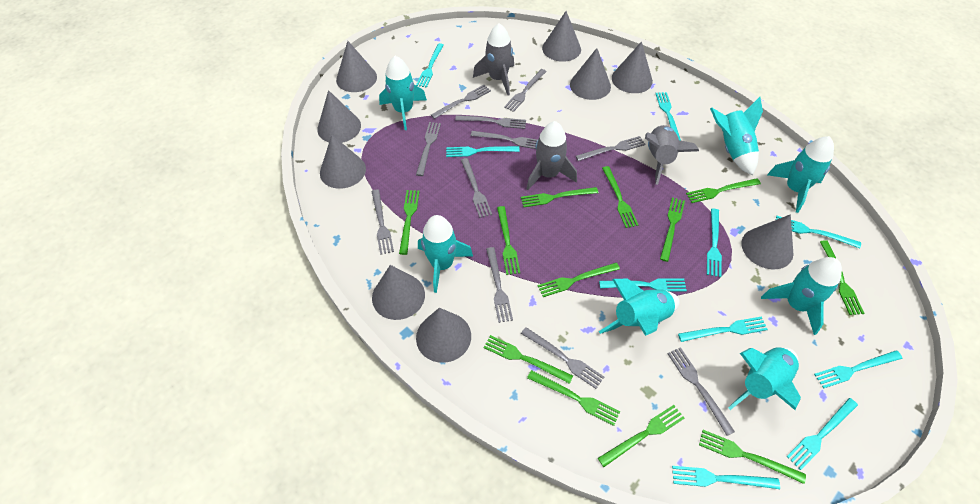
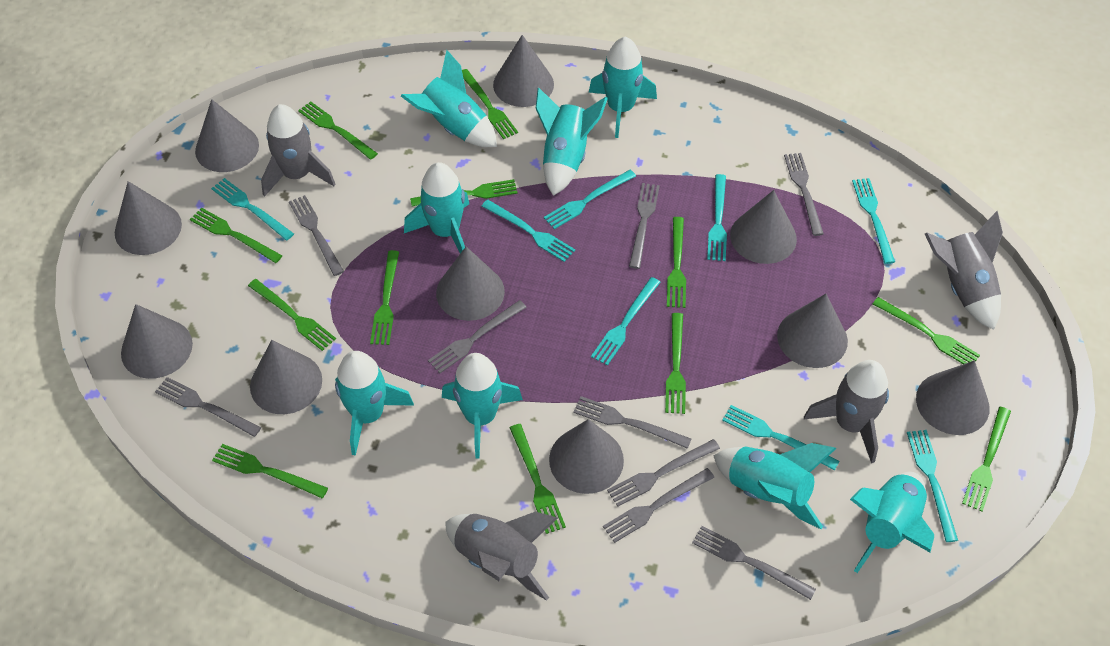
grey cone: 9 -> 10
grey fork: 11 -> 9
grey rocket: 3 -> 4
turquoise fork: 10 -> 8
turquoise rocket: 7 -> 8

